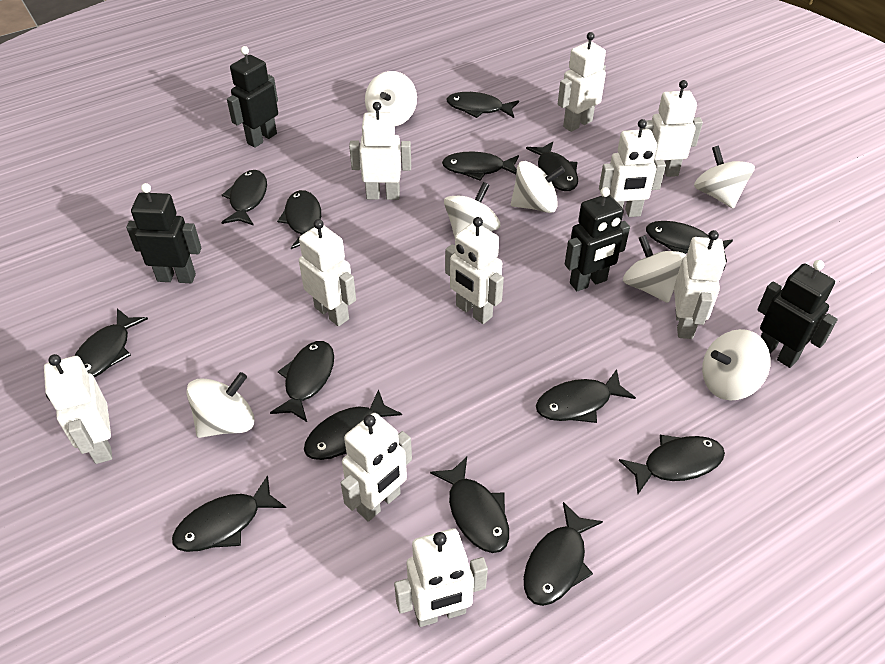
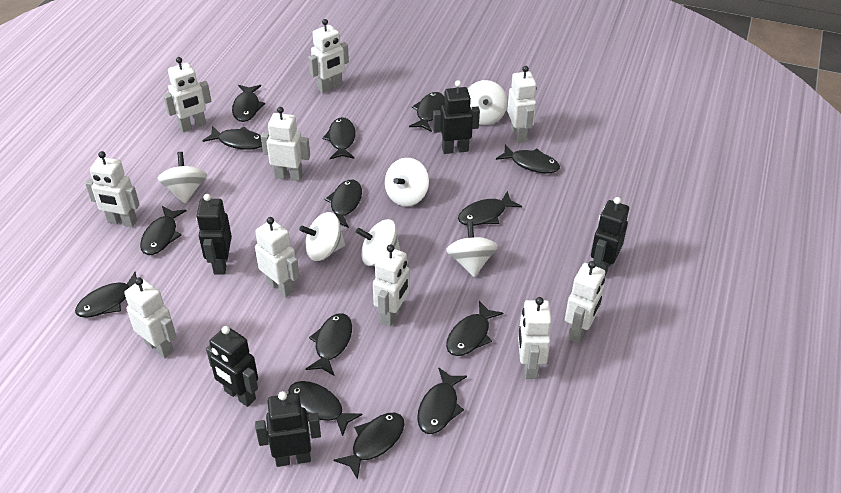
black robot: 4 -> 5
white spinning top: 7 -> 6

